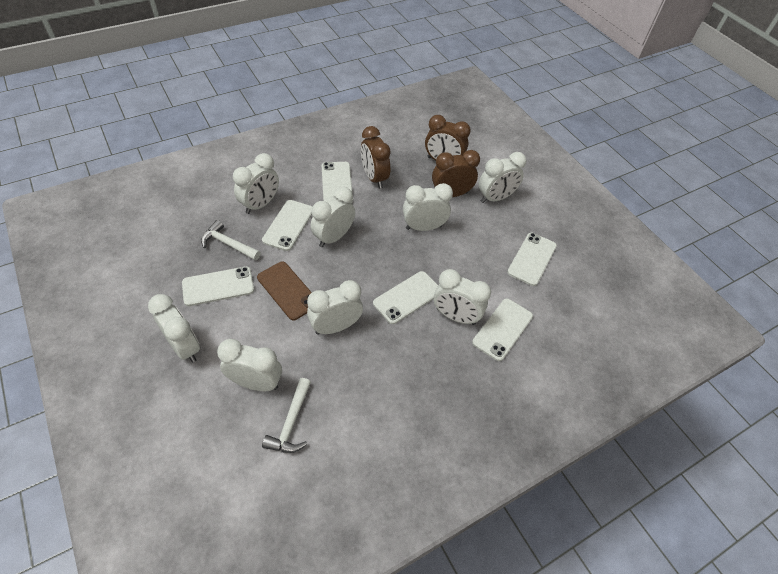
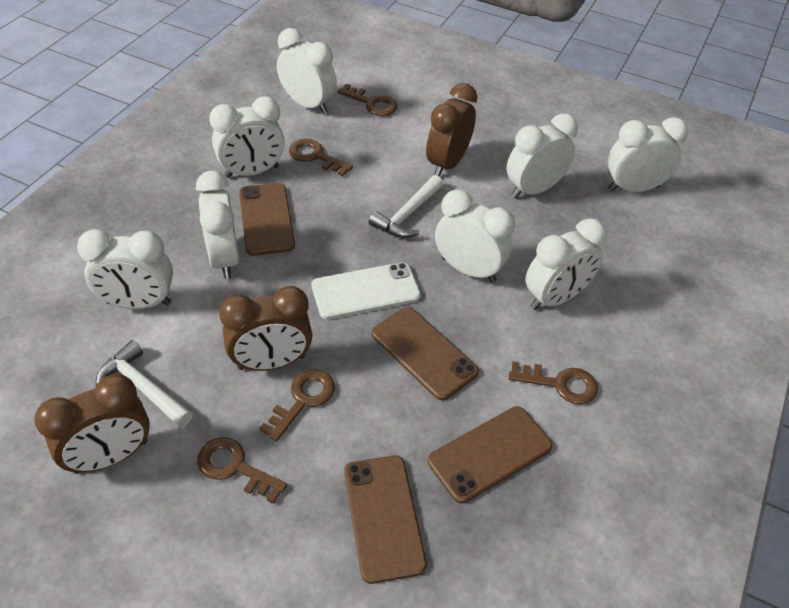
brown key: 0 -> 5
brown phone: 1 -> 4
white phone: 6 -> 1

